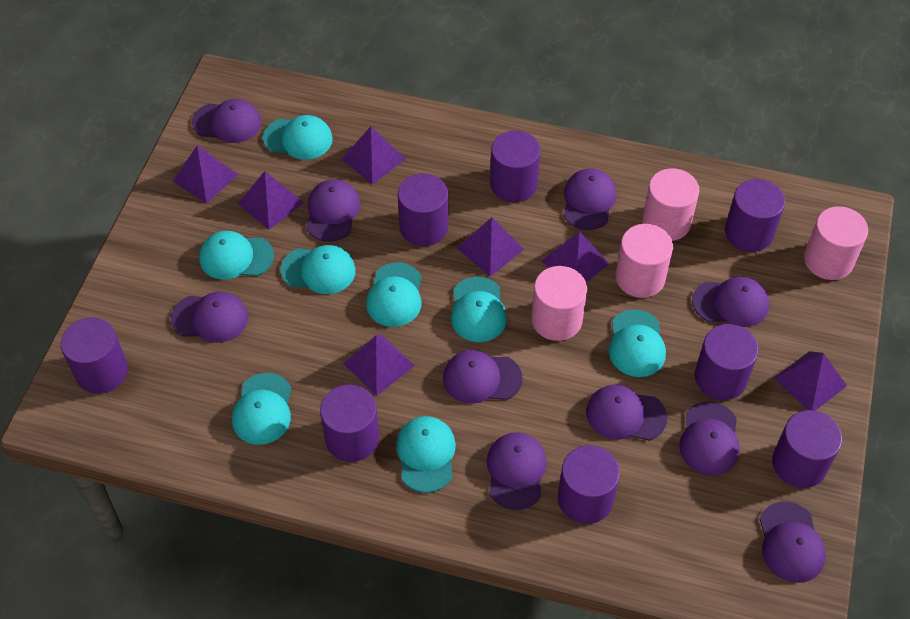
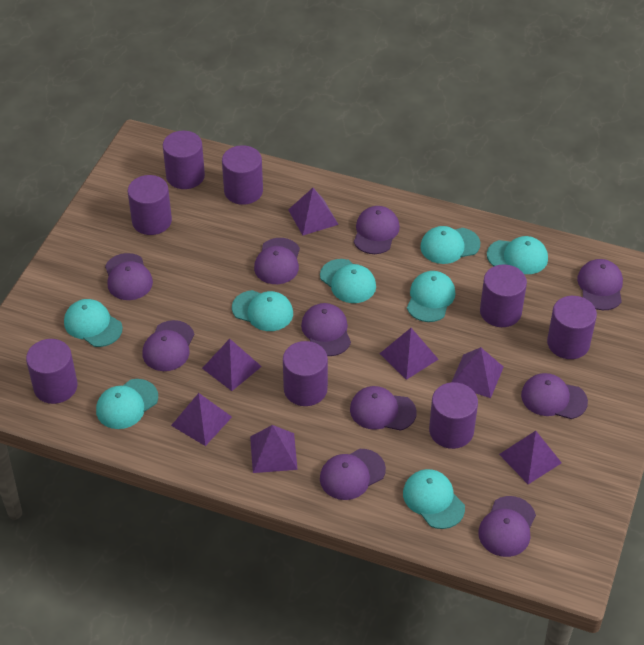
pink cylinder: 4 -> 0

